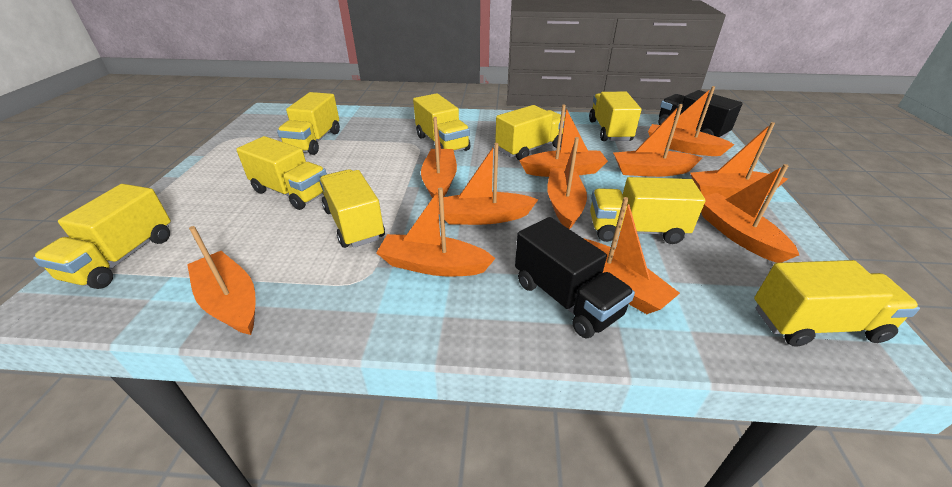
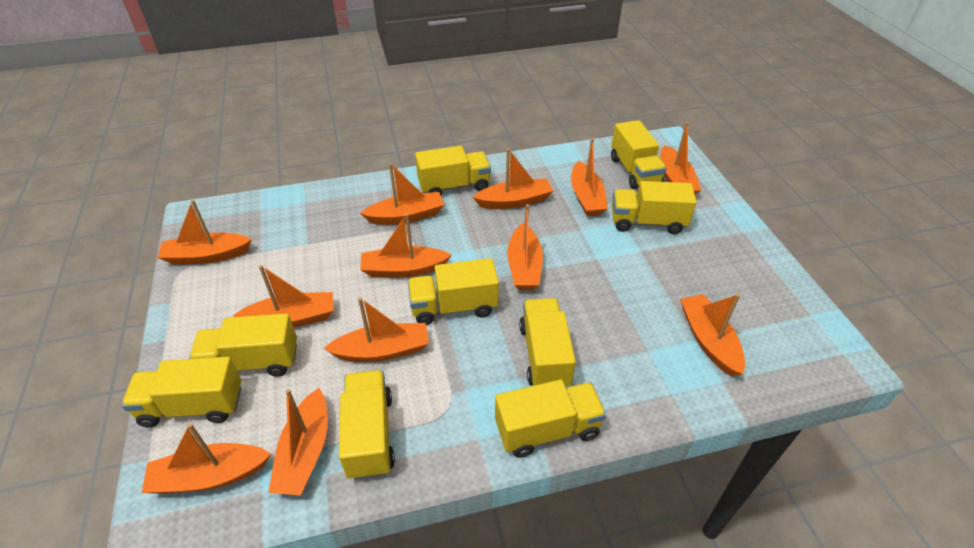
black truck: 2 -> 0
orange boat: 11 -> 12

